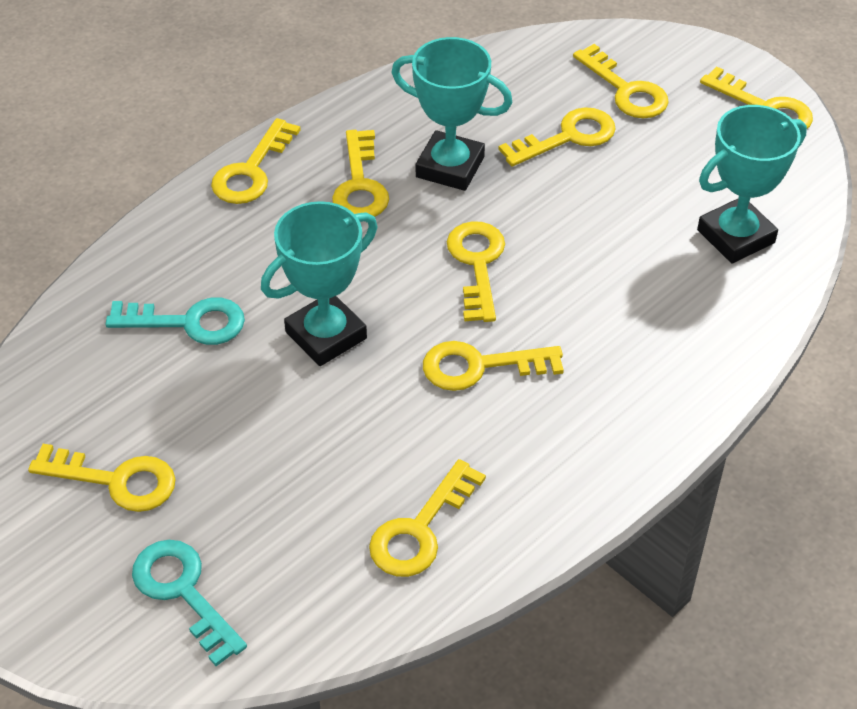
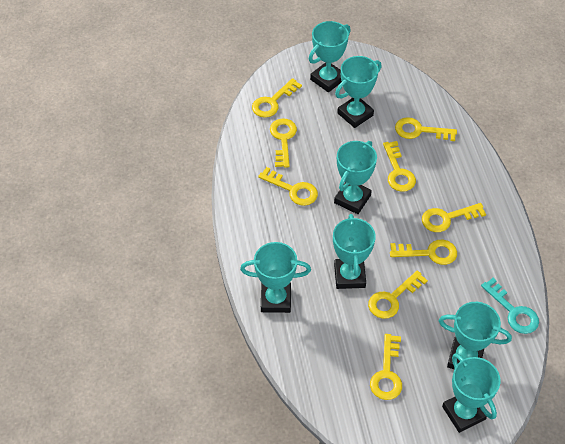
turquoise key: 2 -> 1
turquoise trophy: 3 -> 7

